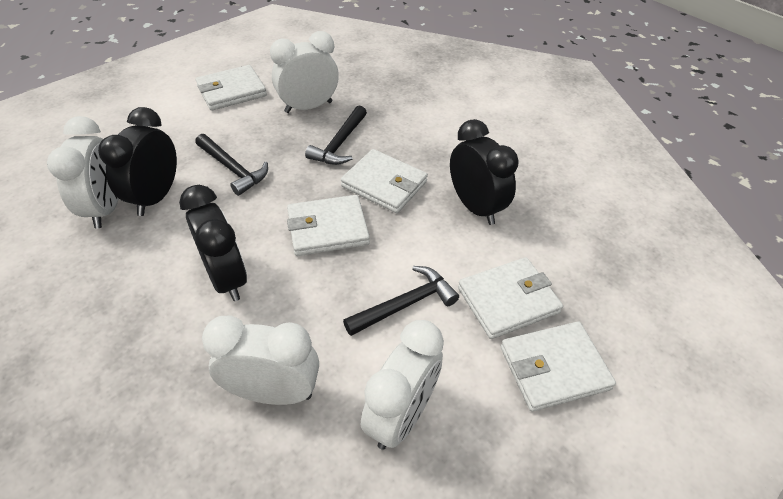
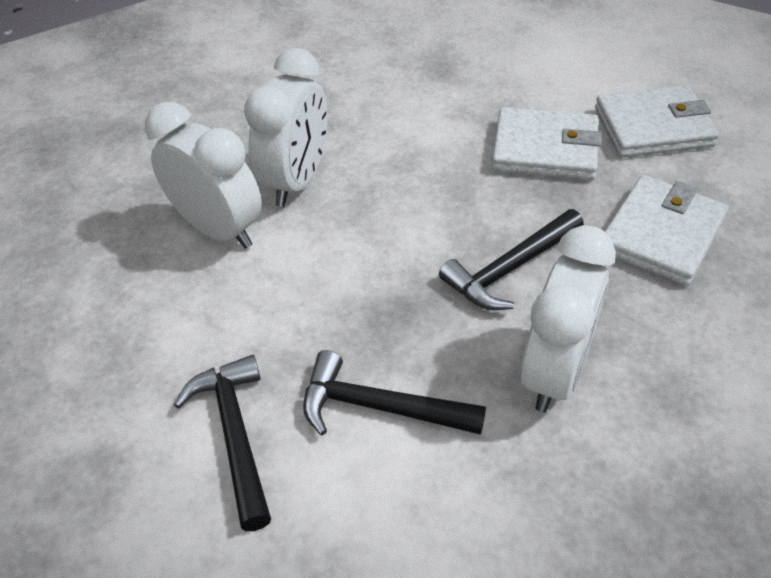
black clock: 3 -> 0
white clock: 4 -> 3
white wallet: 5 -> 3

